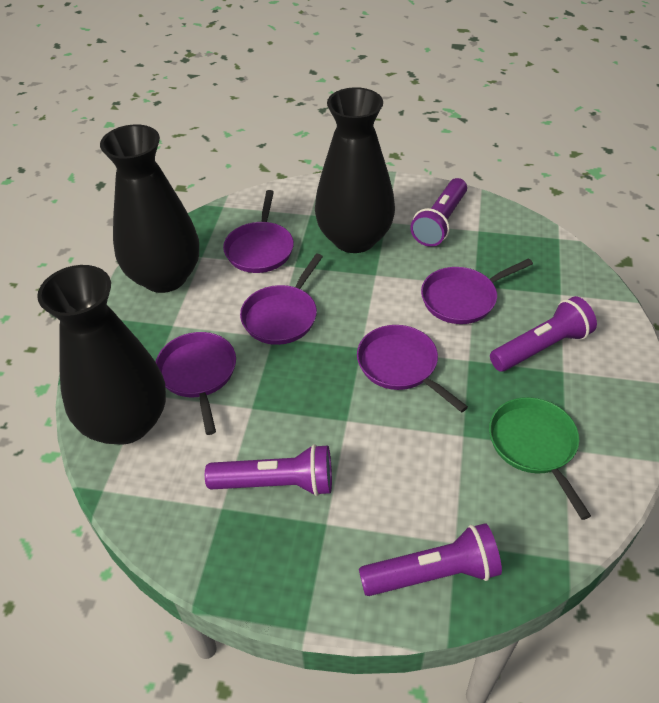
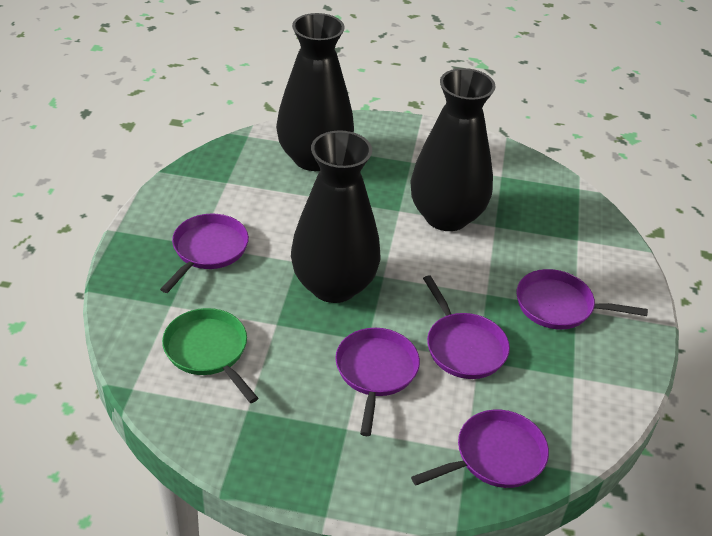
purple flashlight: 4 -> 0

